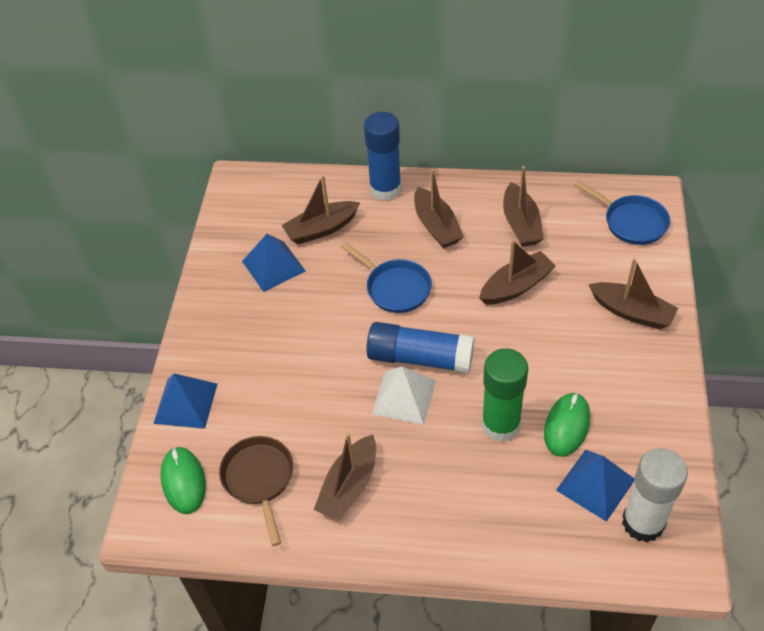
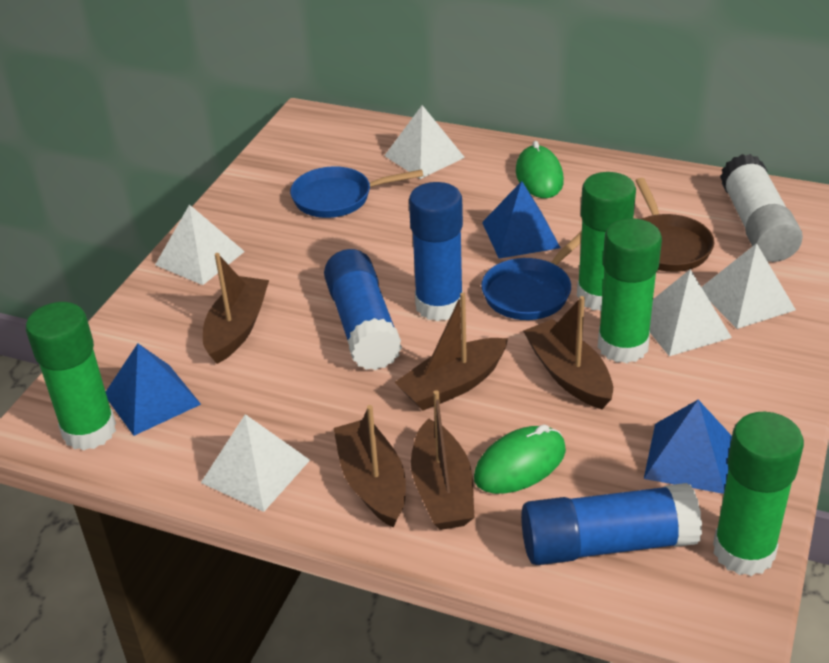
blue glue stick: 2 -> 3
brown boat: 6 -> 5
green glue stick: 1 -> 4
white pyramid: 1 -> 5

